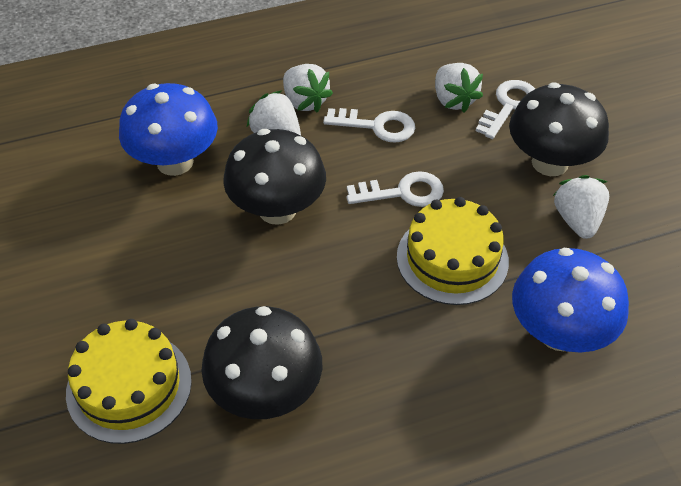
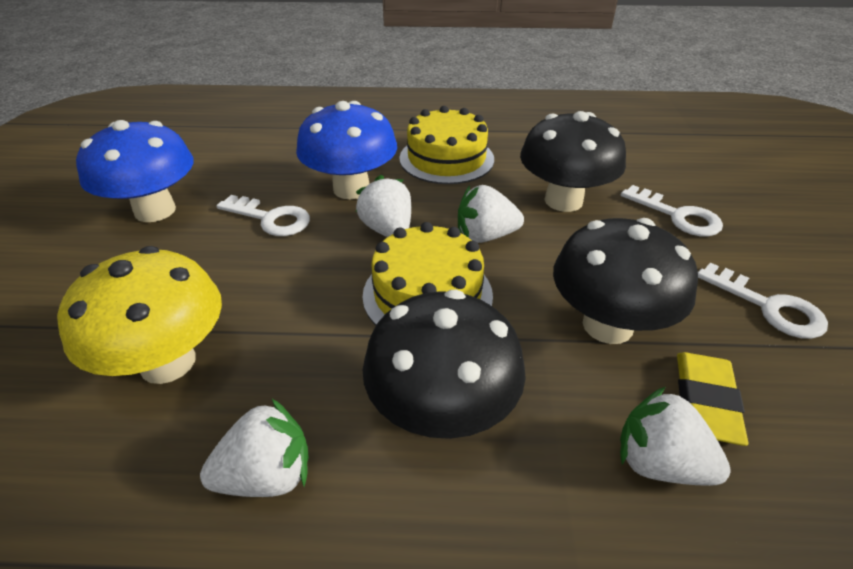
yellow eraser: 0 -> 1
yellow mushroom: 0 -> 1

